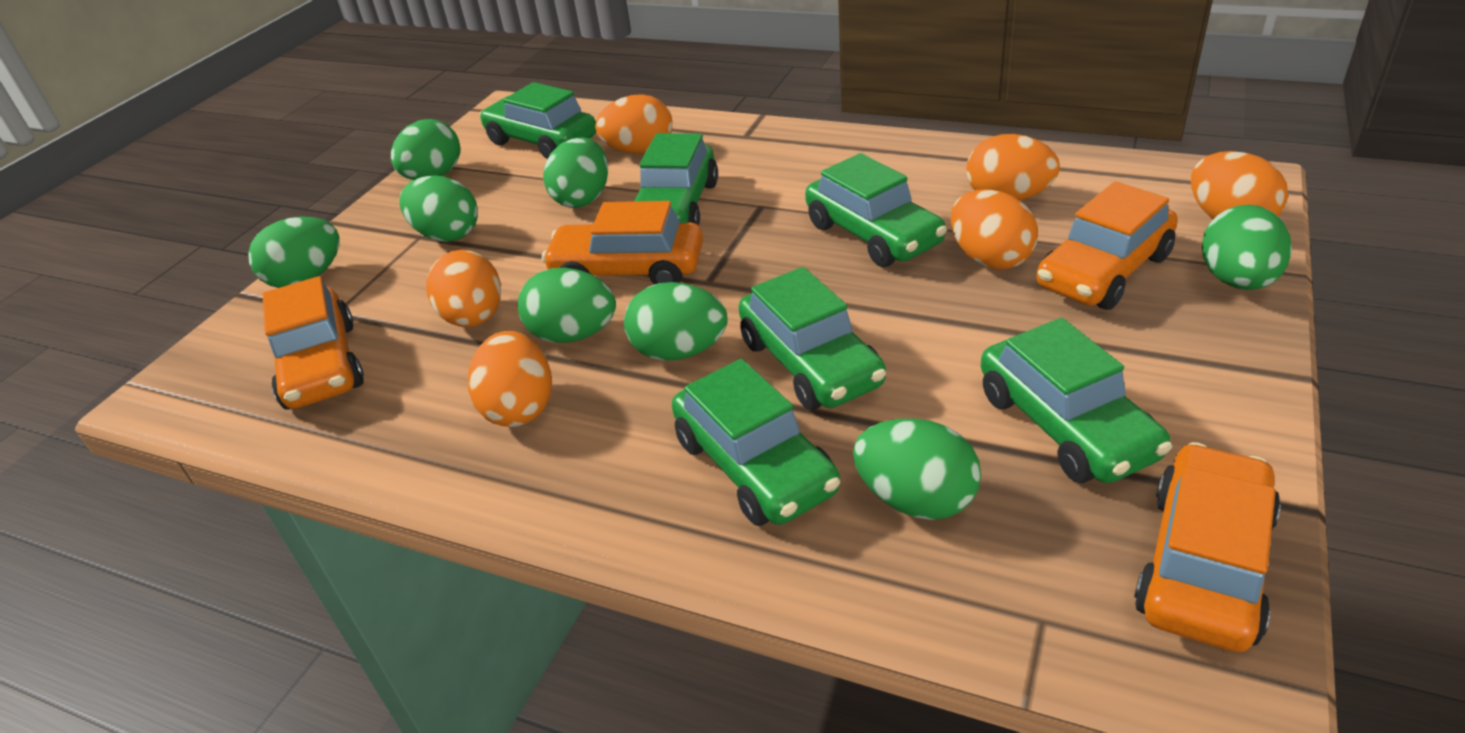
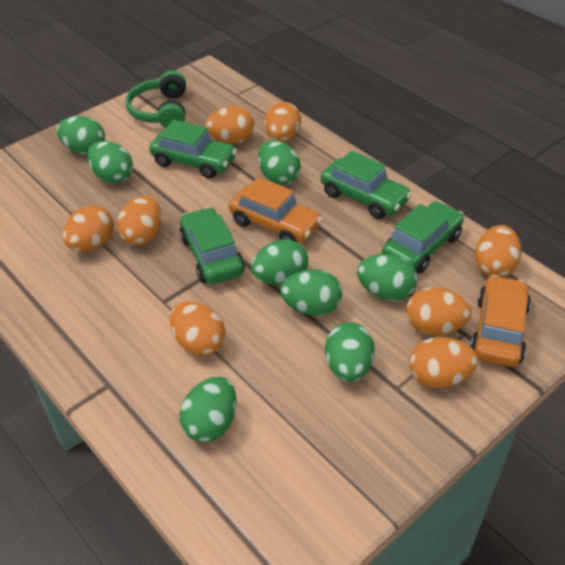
green car: 6 -> 4
green headphones: 0 -> 1
orange car: 4 -> 2
orange egg: 6 -> 8

